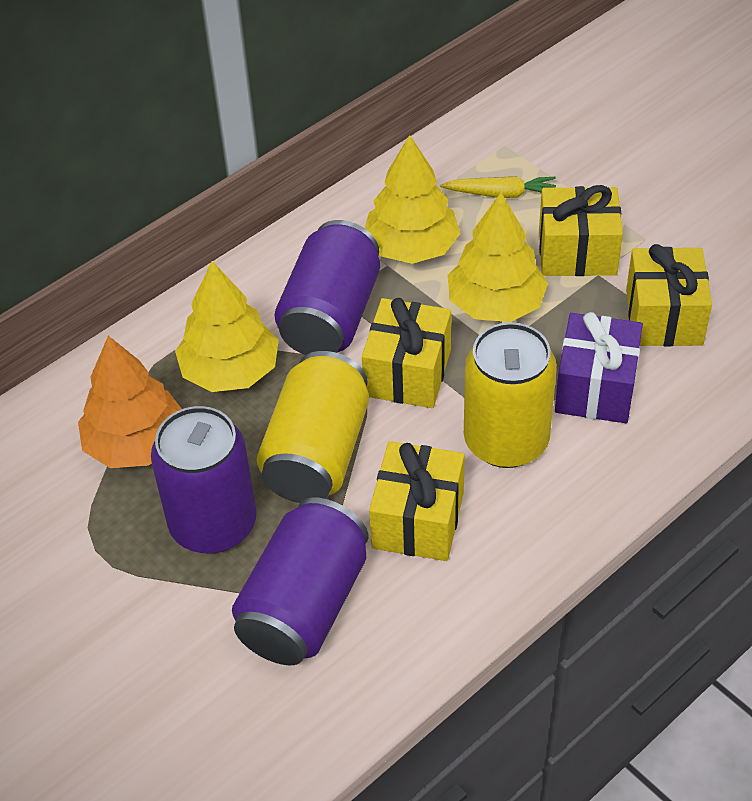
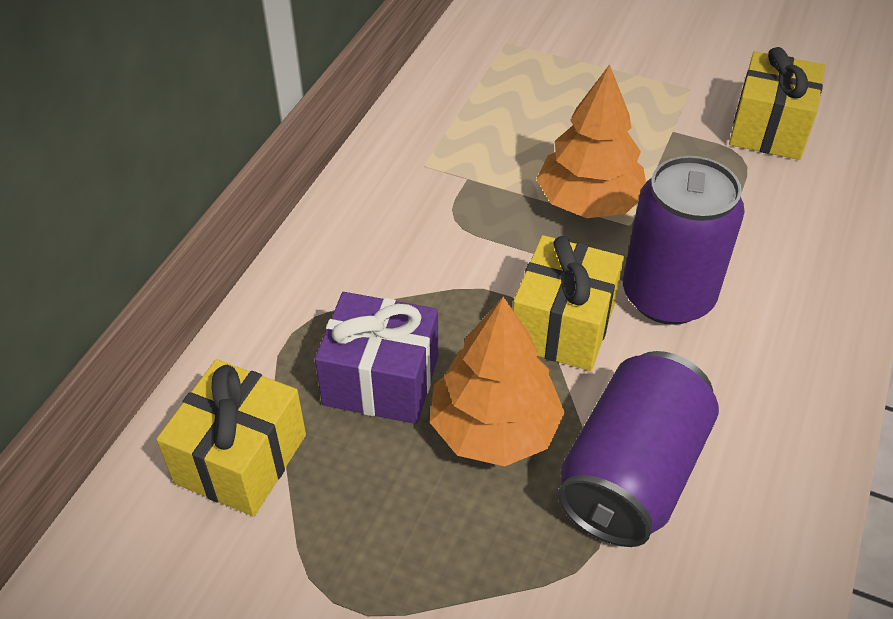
orange tree: 1 -> 2
purple can: 3 -> 2
yellow can: 2 -> 0
yellow carrot: 1 -> 0
yellow gift: 4 -> 3
yellow tree: 3 -> 0

